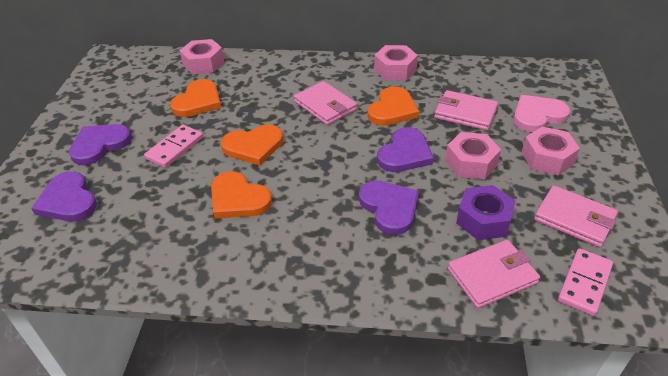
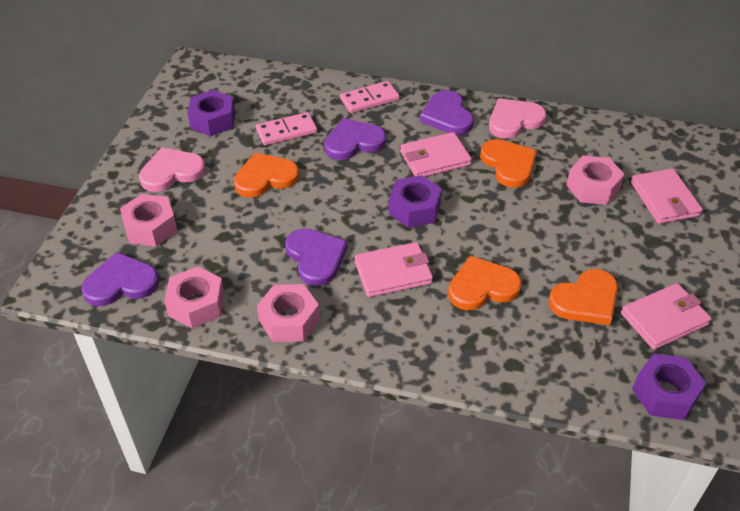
pink heart: 1 -> 2
purple nut: 1 -> 3

